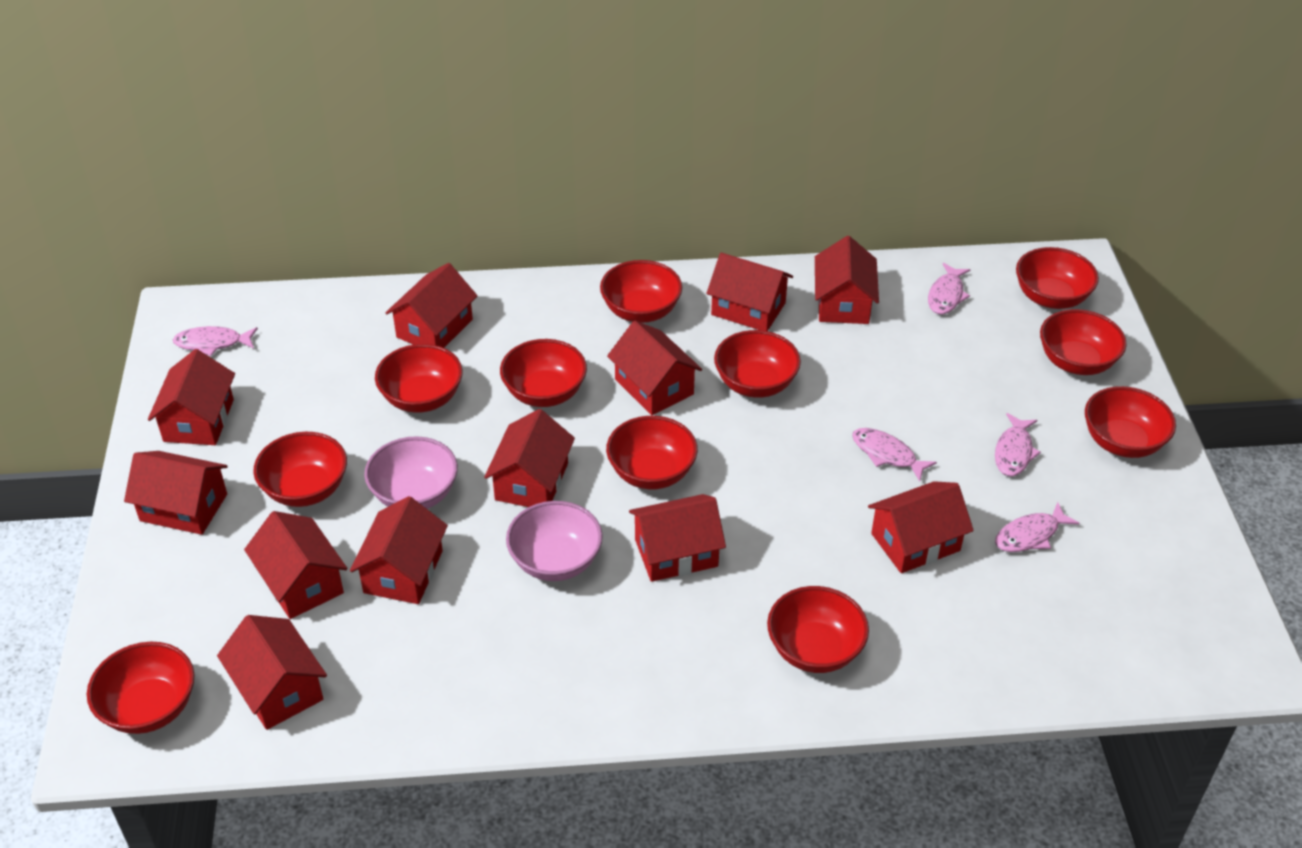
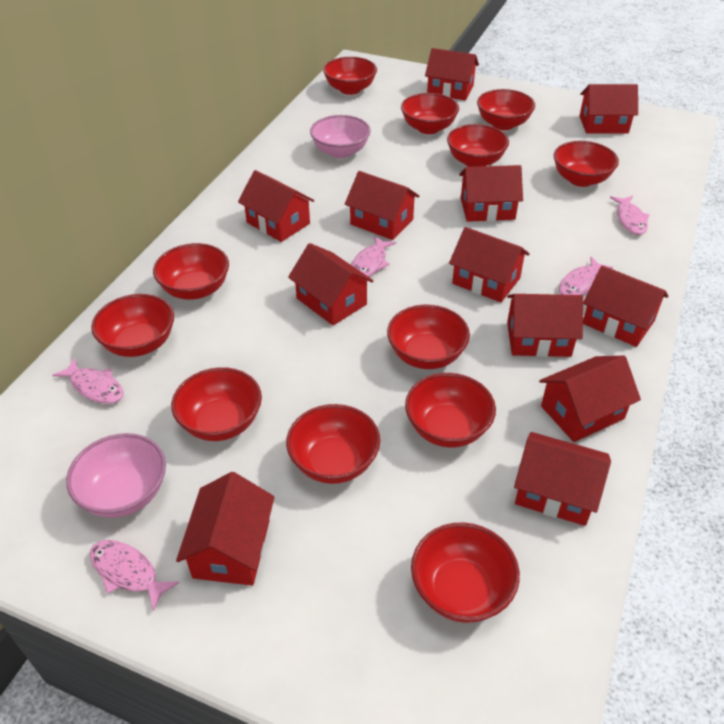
red bowl: 11 -> 12

